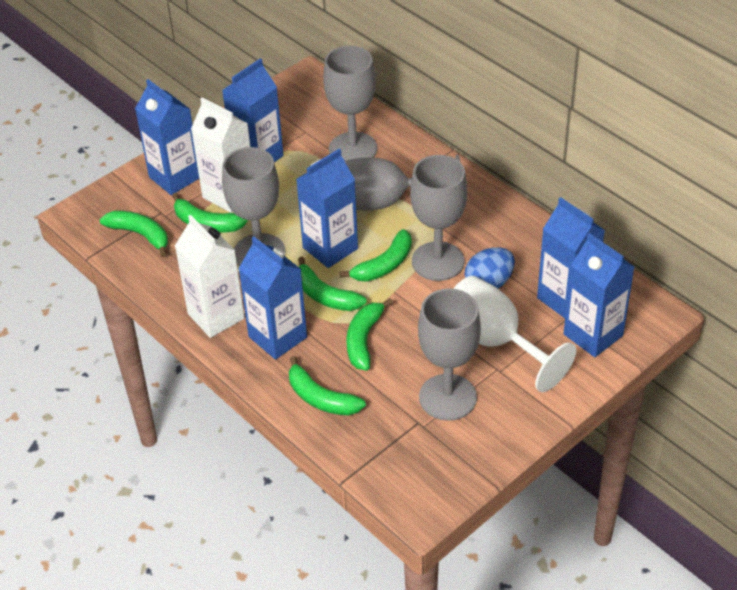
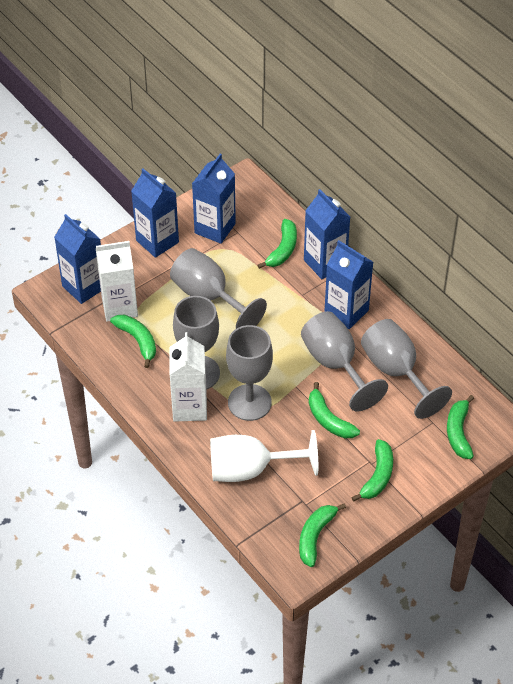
blue carton: 6 -> 5
blue egg: 1 -> 0

